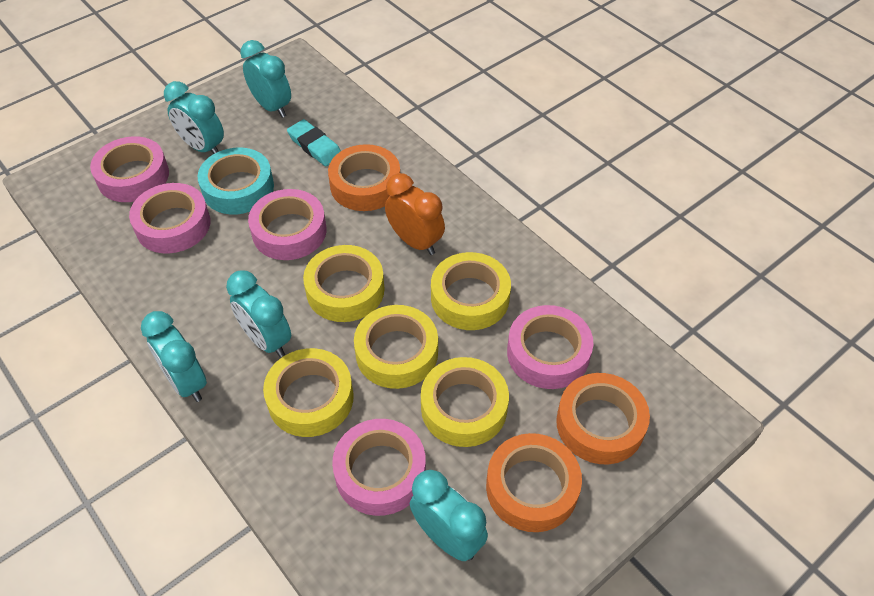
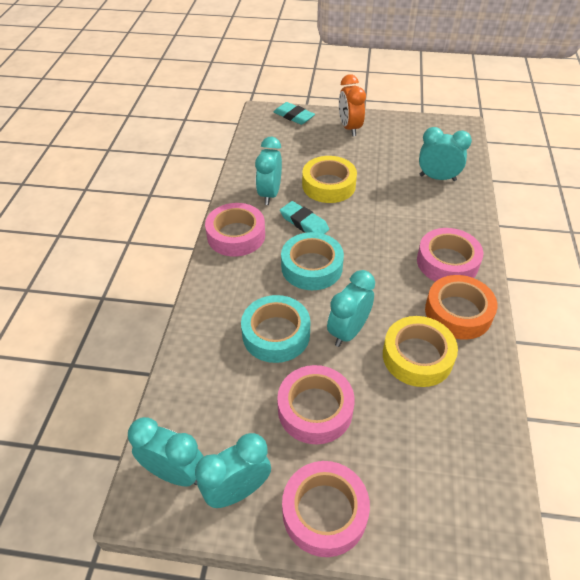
orange tape: 3 -> 1
pink tape: 5 -> 4
turquoise eraser: 1 -> 2
turquoise tape: 1 -> 2
yellow tape: 5 -> 2

